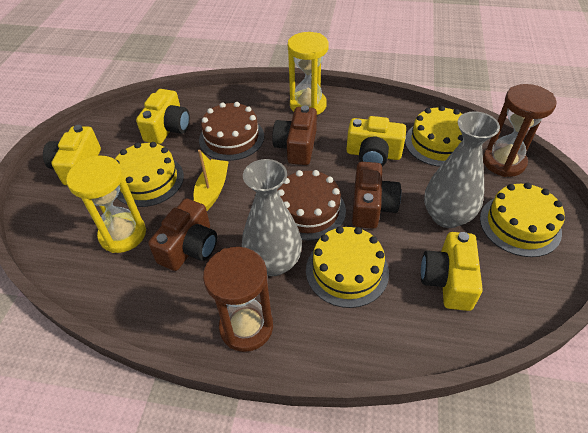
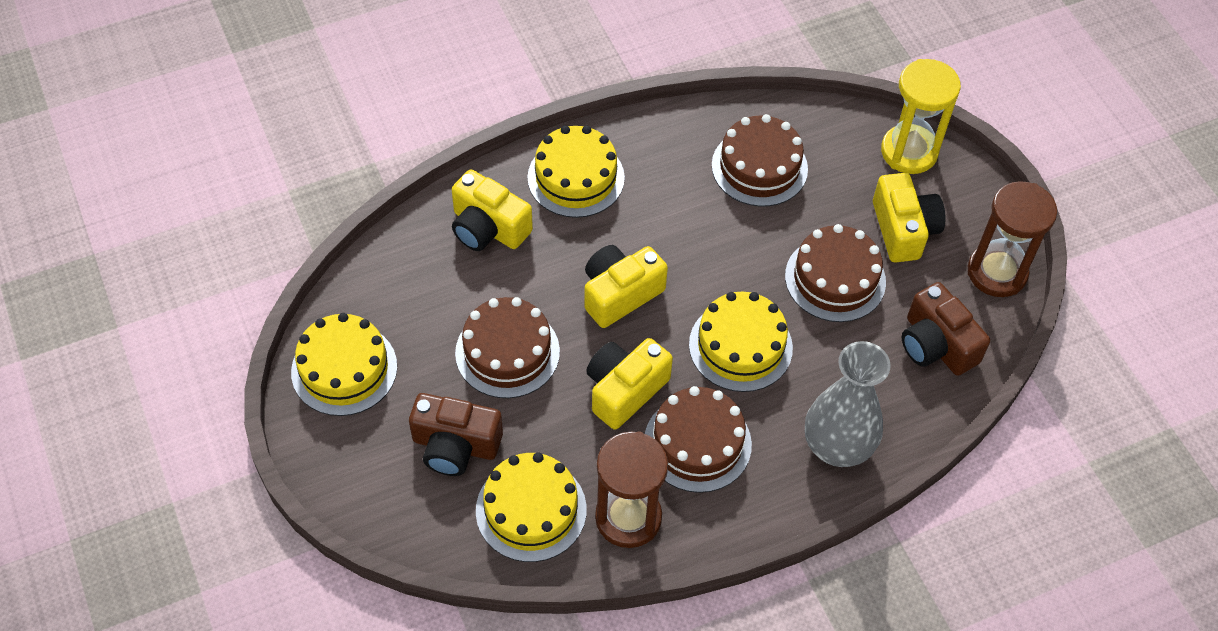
brown cake: 2 -> 4
brown camera: 3 -> 2
grey vase: 2 -> 1
yellow boat: 1 -> 0
yellow hourglass: 2 -> 1

